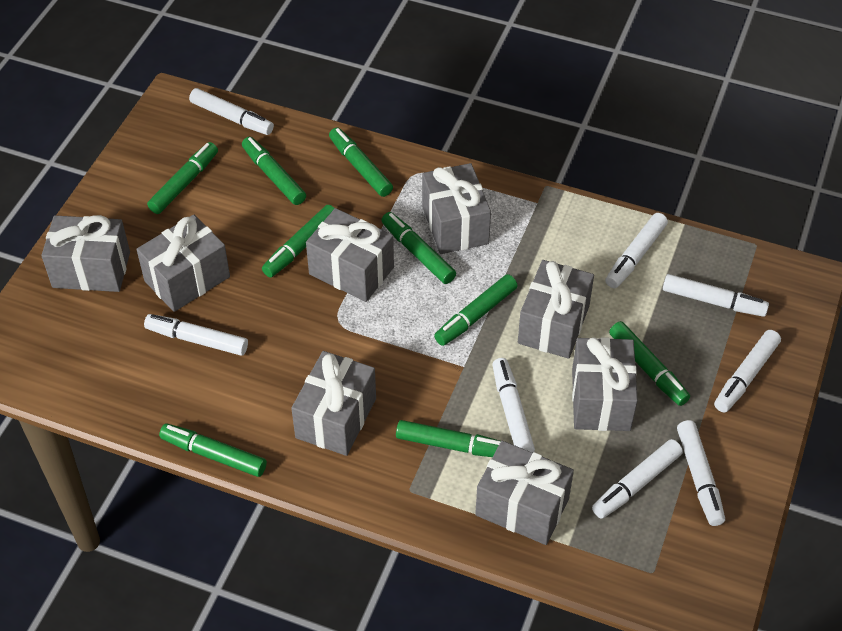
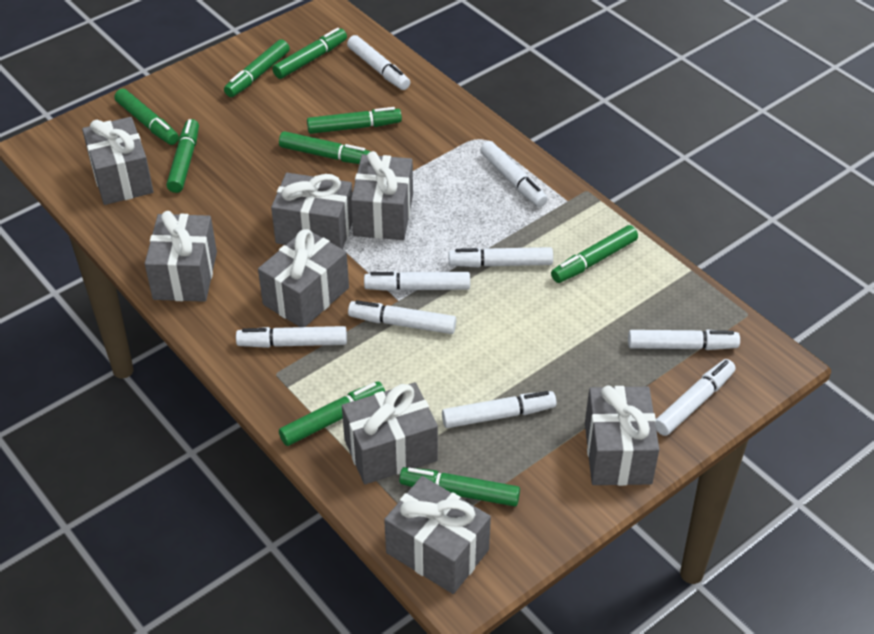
white marker: 8 -> 9

